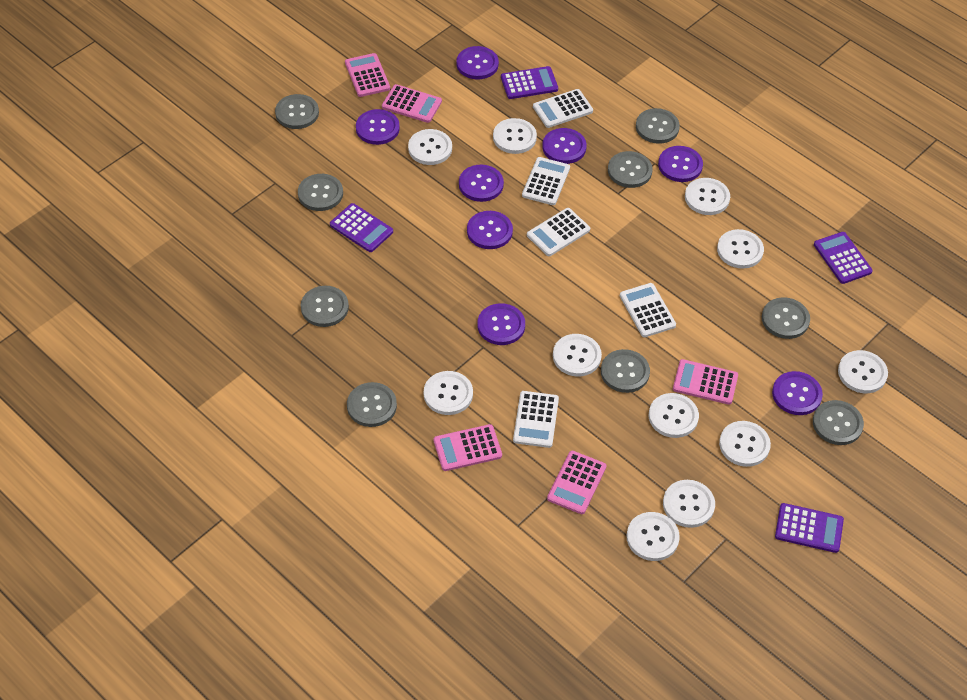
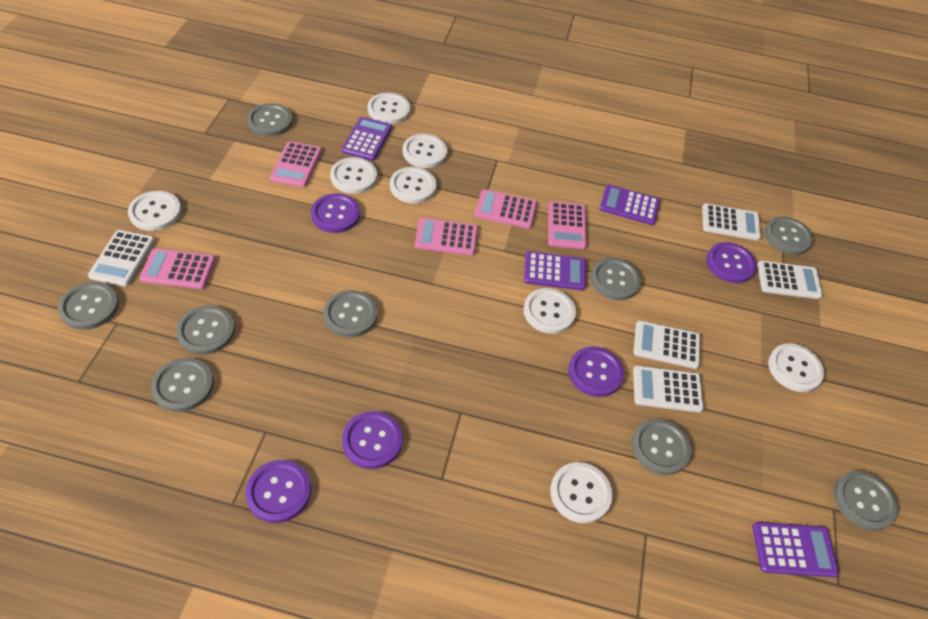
purple button: 8 -> 5
white button: 11 -> 8

